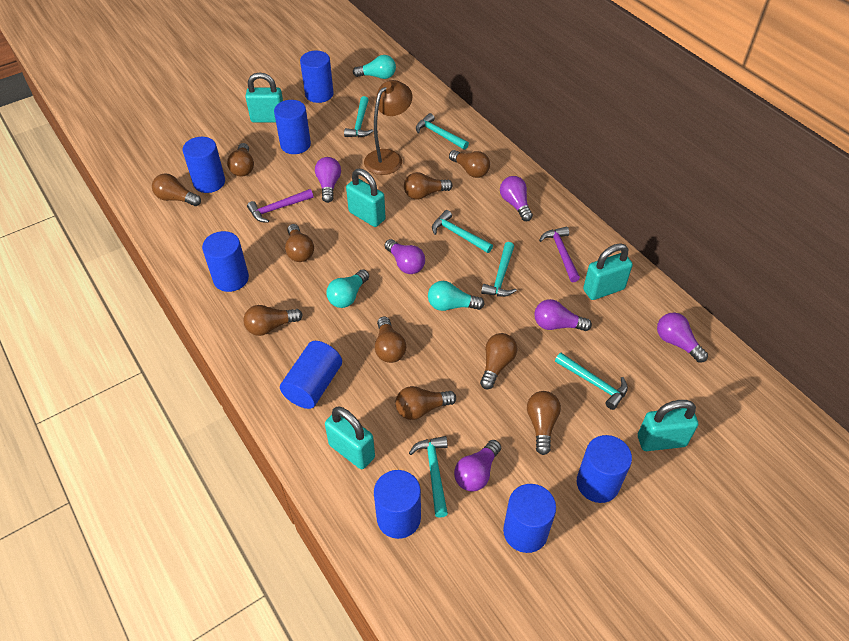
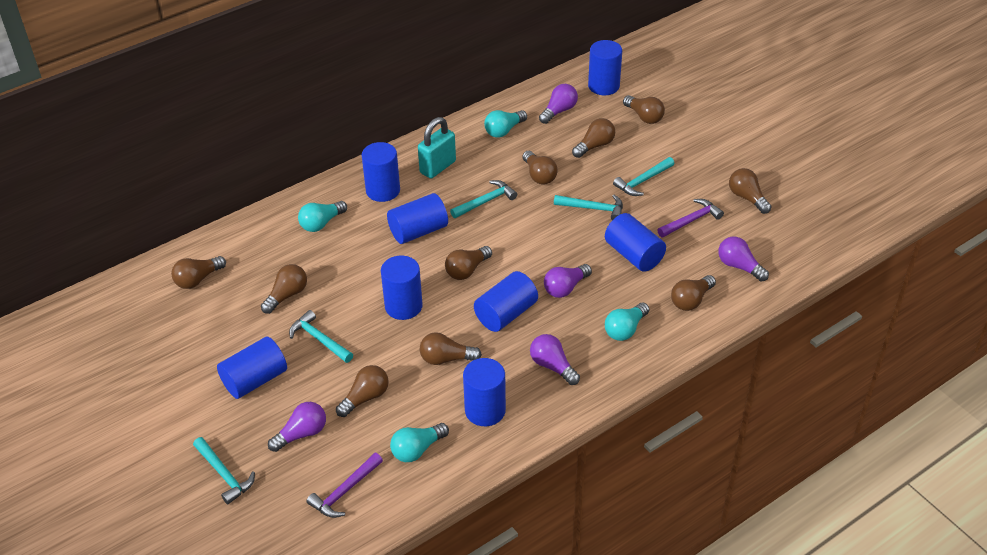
brown lamp: 1 -> 0
purple light bulb: 6 -> 5
turquoise hammer: 6 -> 5
turquoise light bulb: 3 -> 4
turquoise padlock: 5 -> 1

